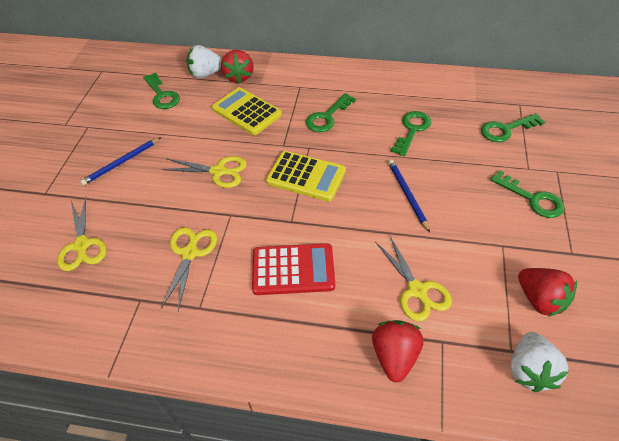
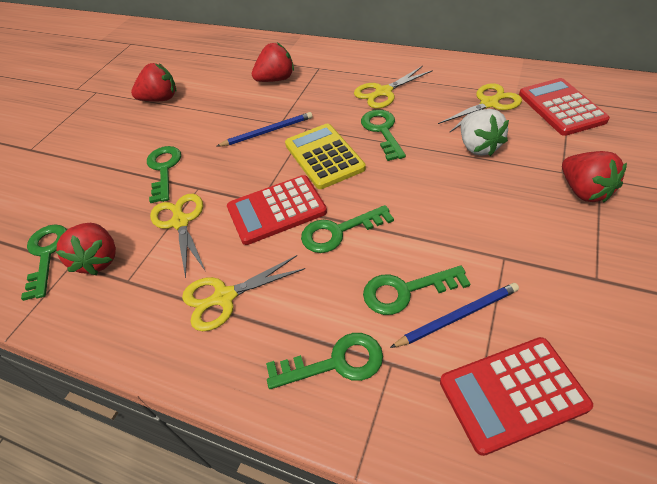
green key: 5 -> 6
red calculator: 1 -> 3
red strawberry: 3 -> 4
white strawberry: 2 -> 1
yellow calculator: 2 -> 1

